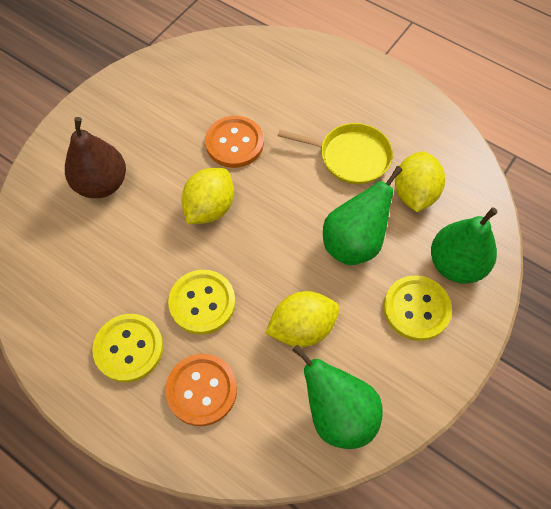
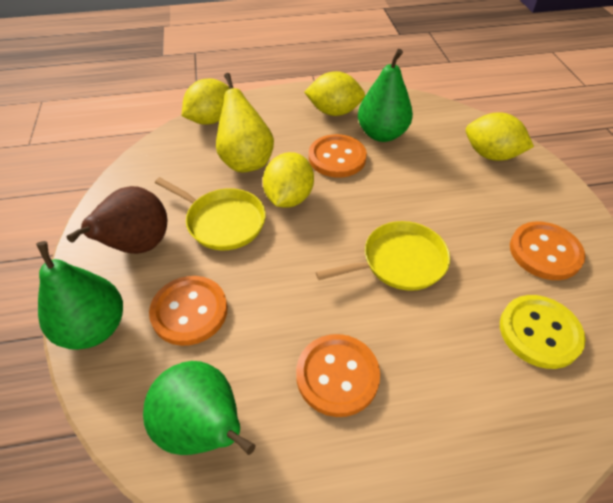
orange button: 2 -> 4
yellow button: 3 -> 1
yellow lemon: 3 -> 4
yellow pan: 1 -> 2
yellow pear: 0 -> 1

